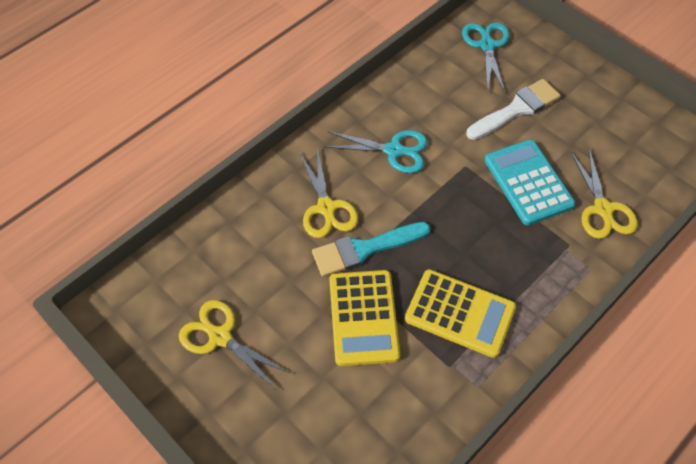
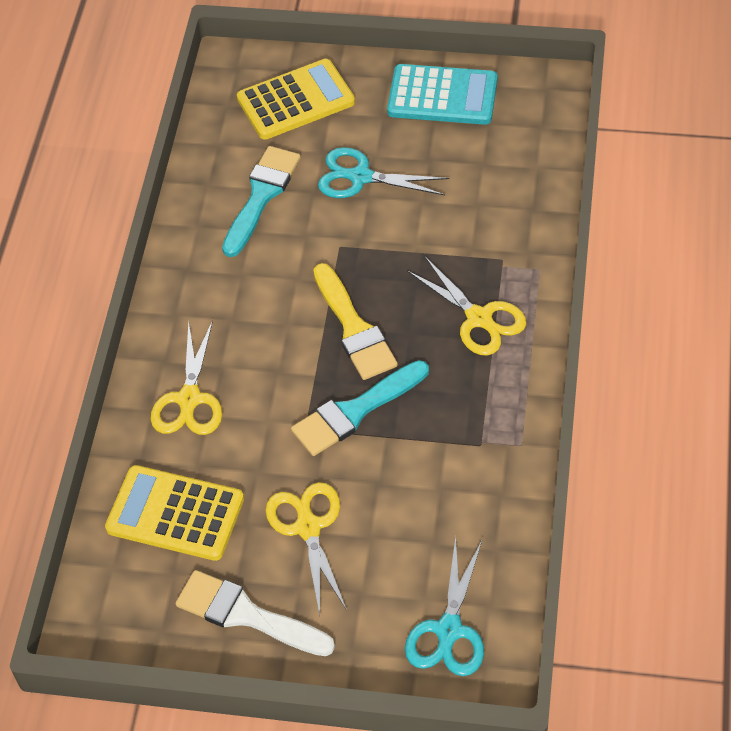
turquoise brush: 1 -> 2
yellow brush: 0 -> 1

